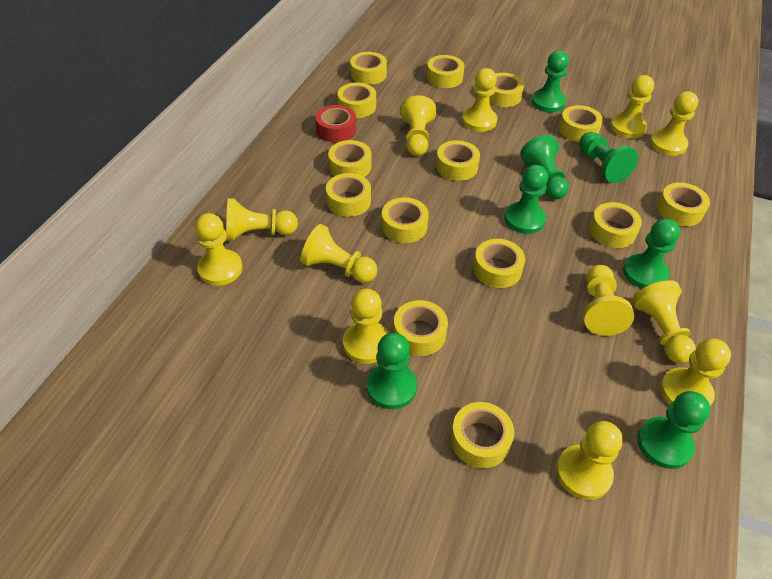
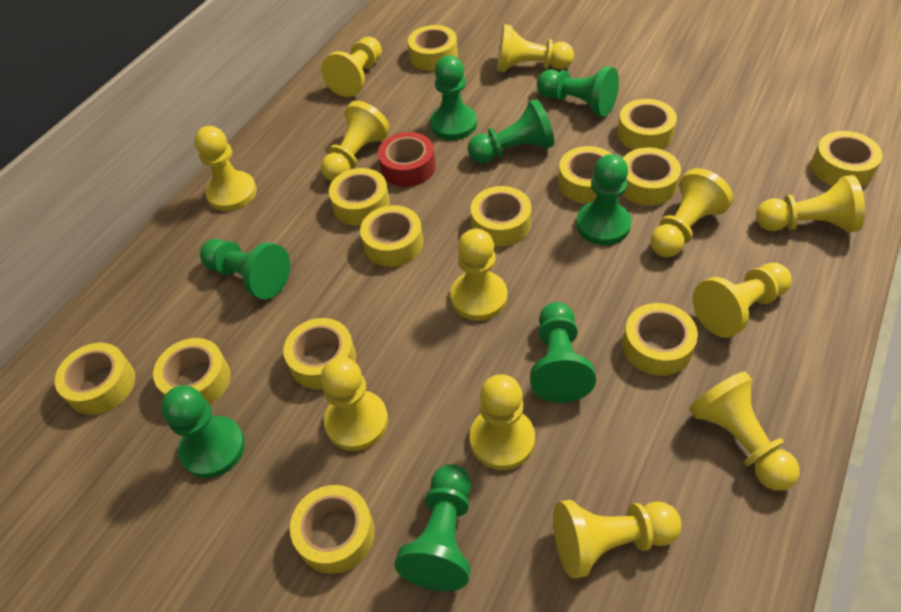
green pawn: 7 -> 8
yellow tape: 14 -> 13

